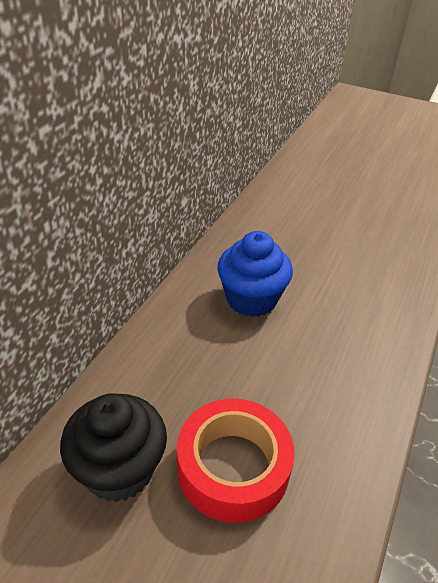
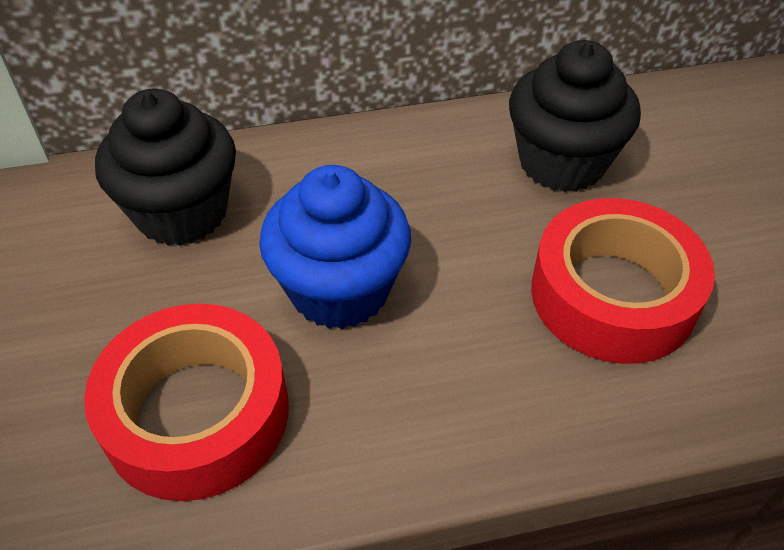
black cupcake: 1 -> 2
red tape: 1 -> 2

